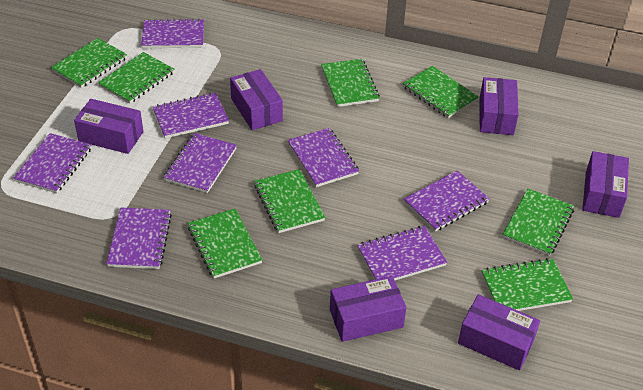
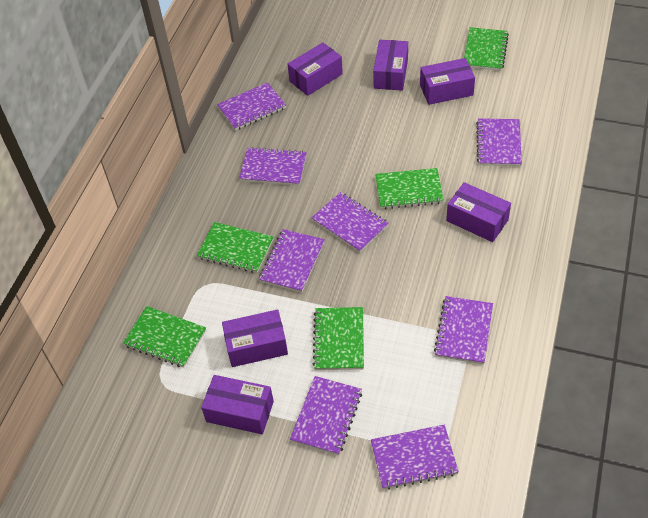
green notebook: 8 -> 5

